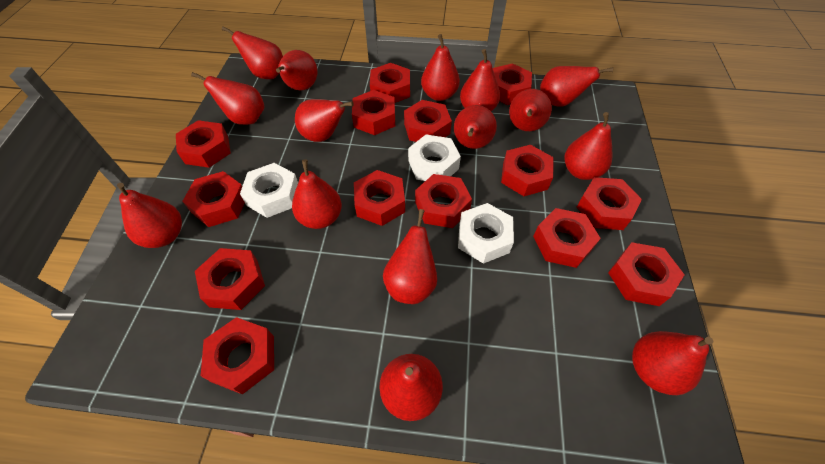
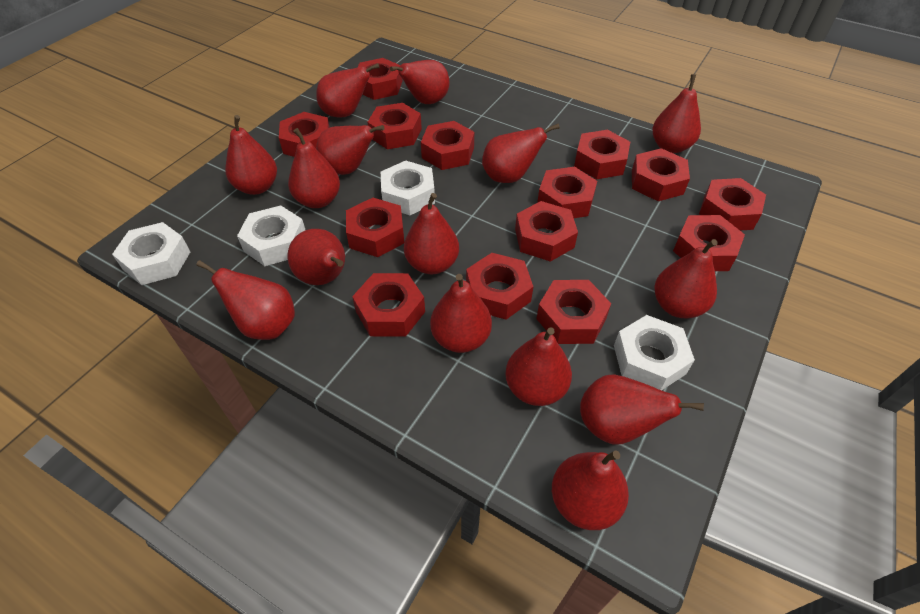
white nut: 3 -> 4

